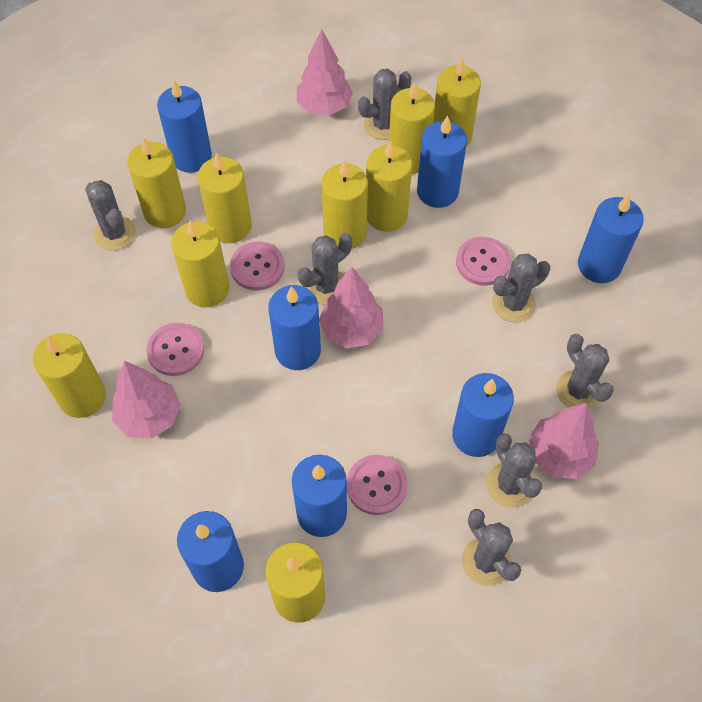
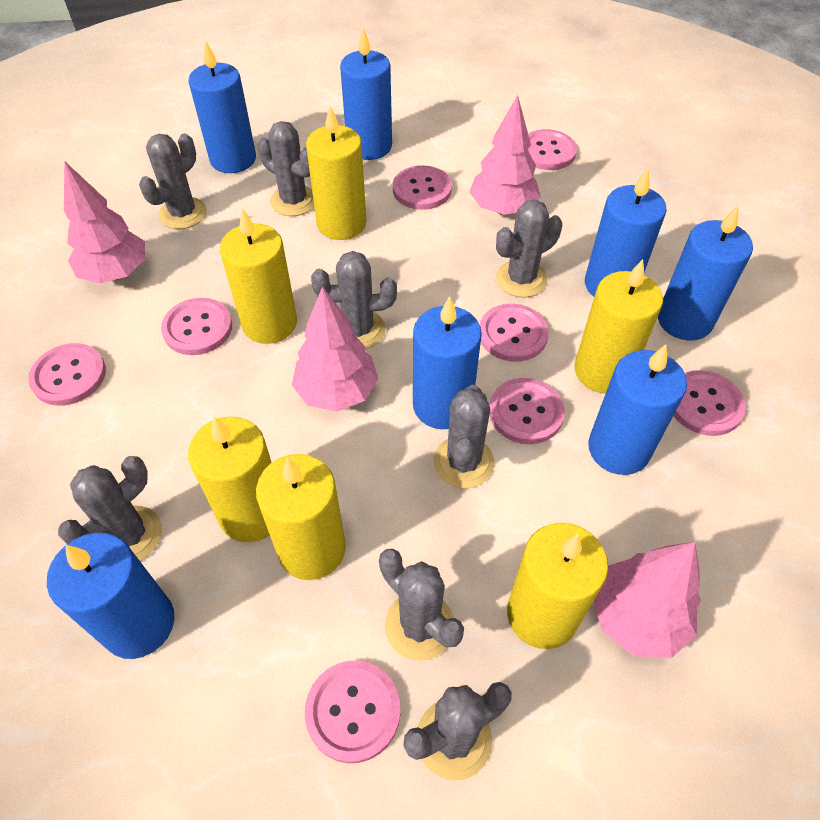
grey cactus: 7 -> 8
pink button: 4 -> 8
yellow candle: 9 -> 6

